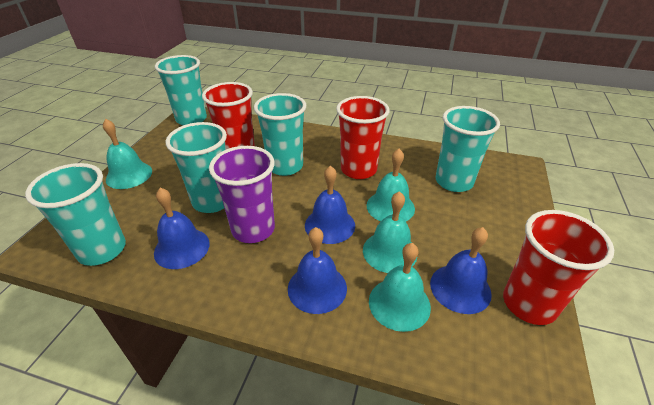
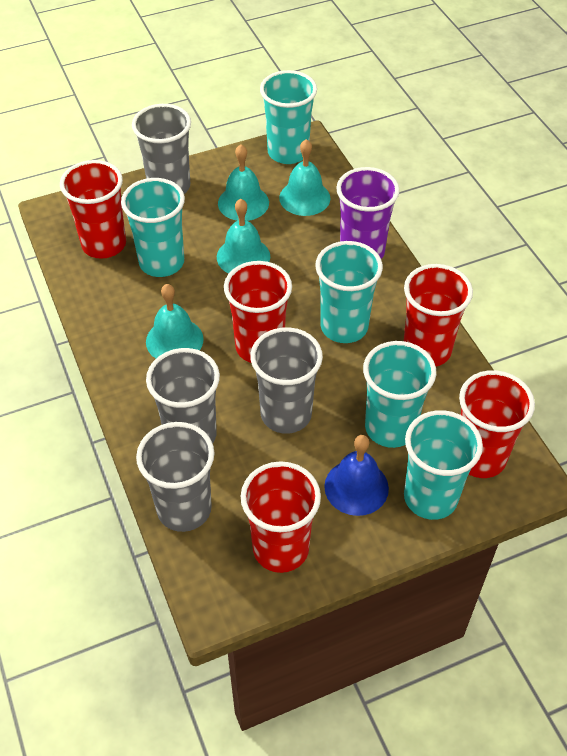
blue bell: 4 -> 1
grey cup: 0 -> 4
red cup: 3 -> 5

